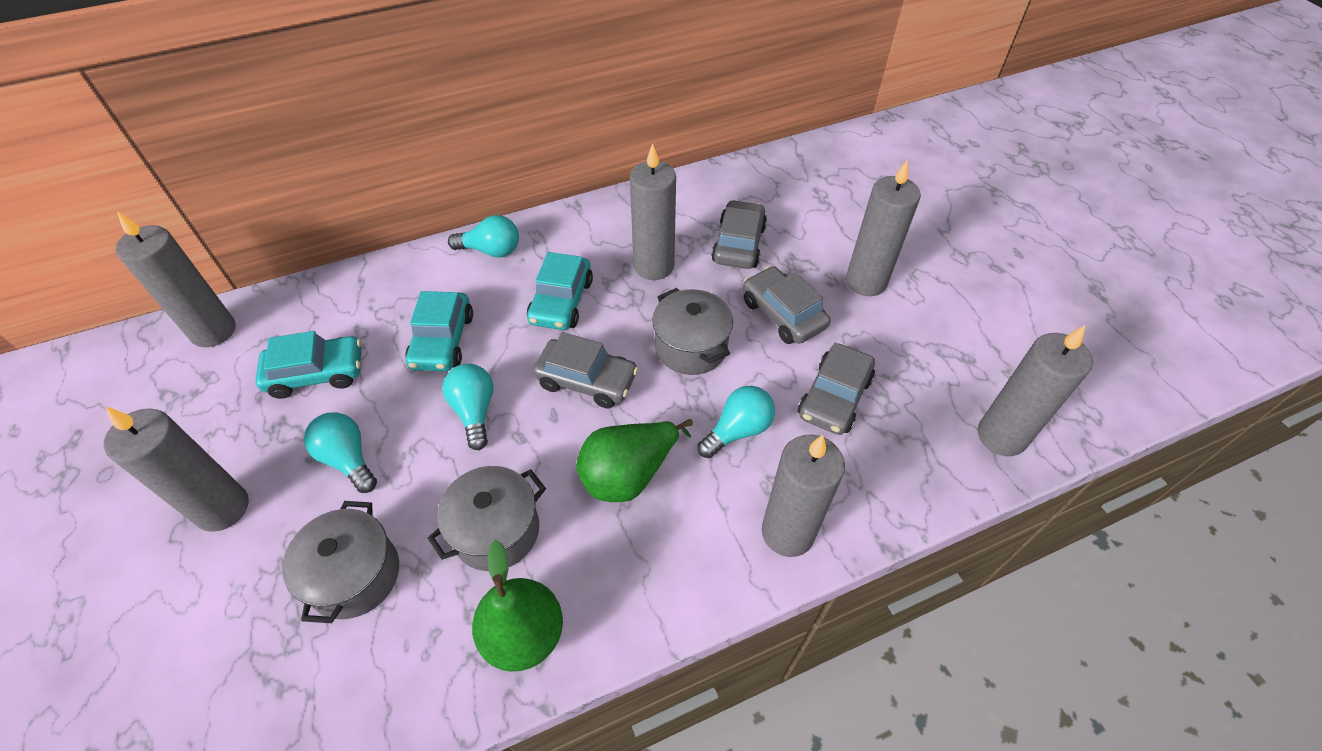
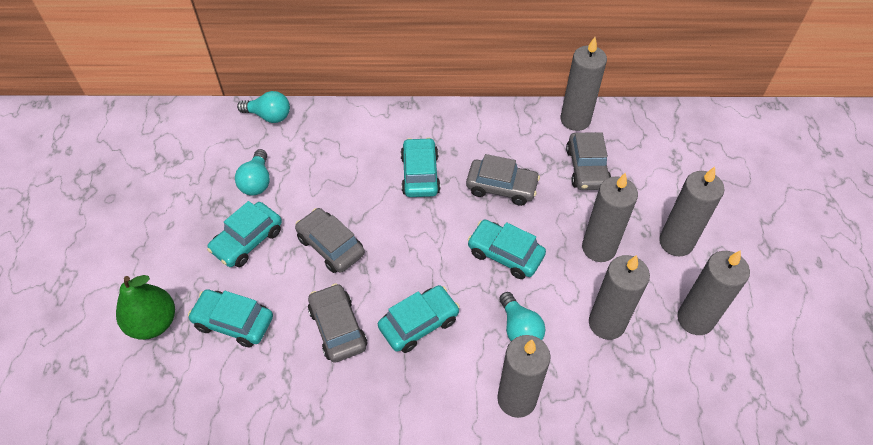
green pear: 2 -> 1
grey pot: 3 -> 0
turquoise car: 3 -> 5
turquoise light bulb: 4 -> 3

